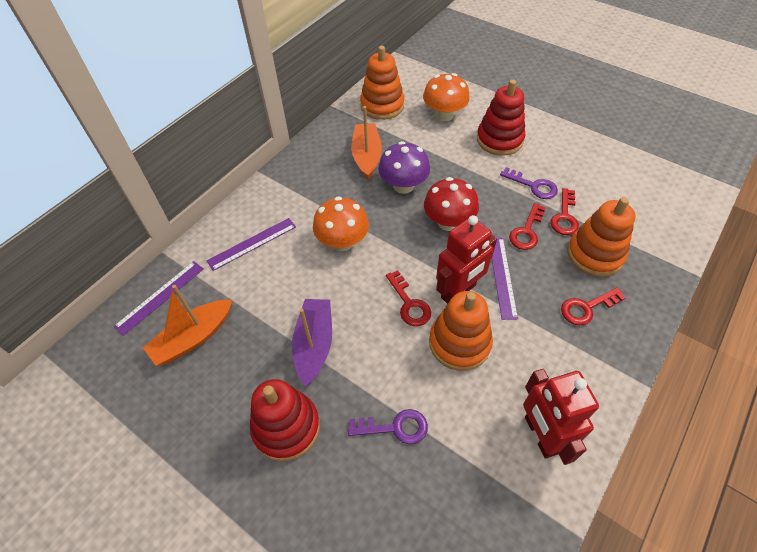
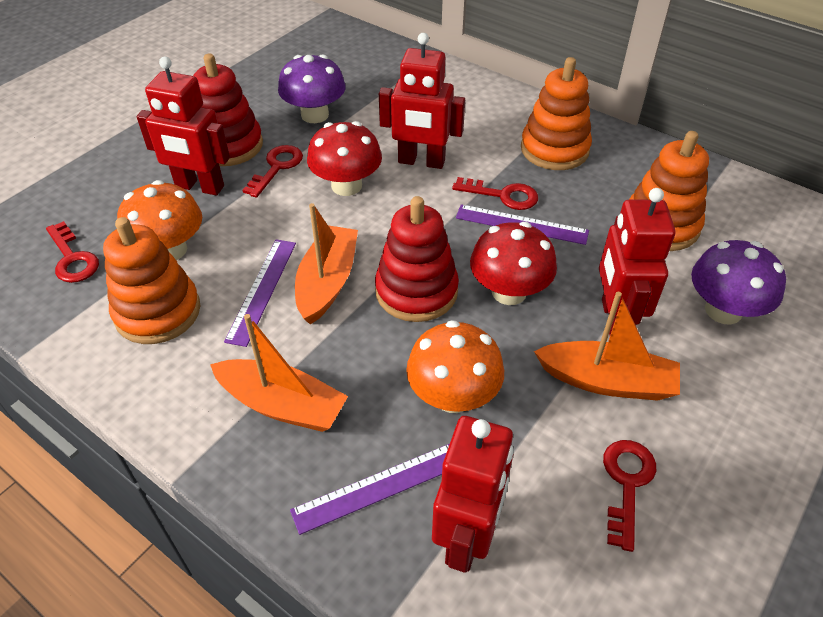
orange boat: 2 -> 3
purple boat: 1 -> 0
purple key: 2 -> 0
purple mushroom: 1 -> 2
red mushroom: 1 -> 2
red robot: 2 -> 4

